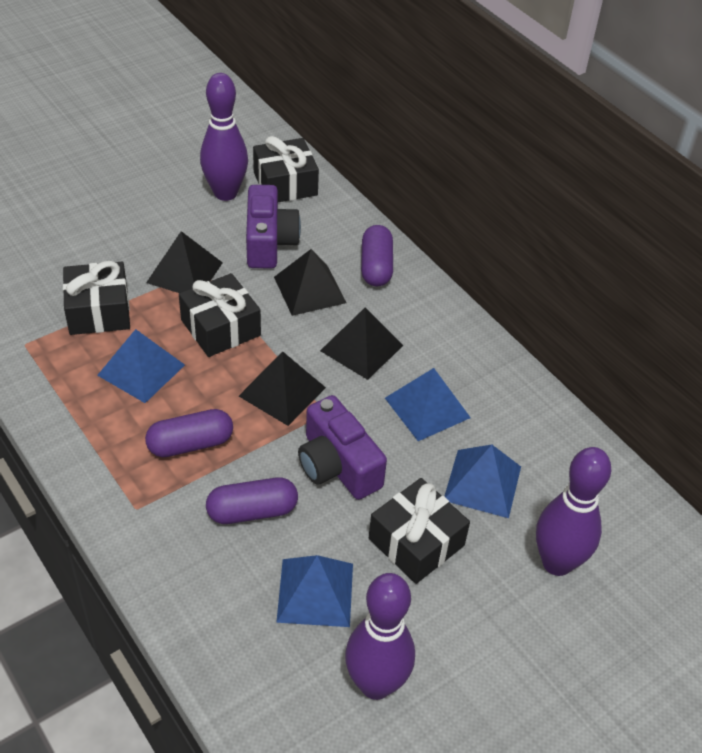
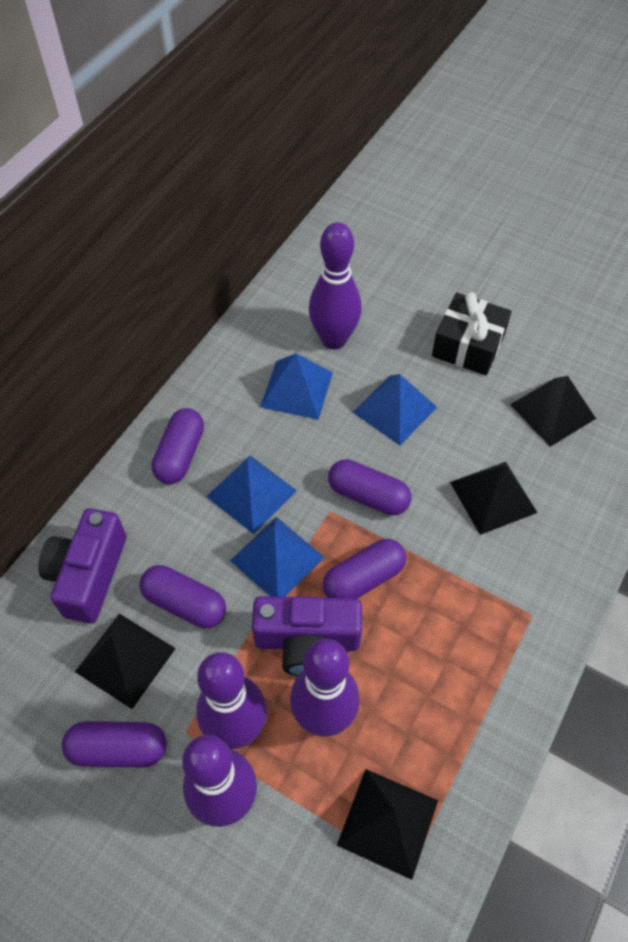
black gift: 4 -> 1
purple bowling pin: 3 -> 4
purple capsule: 3 -> 5

